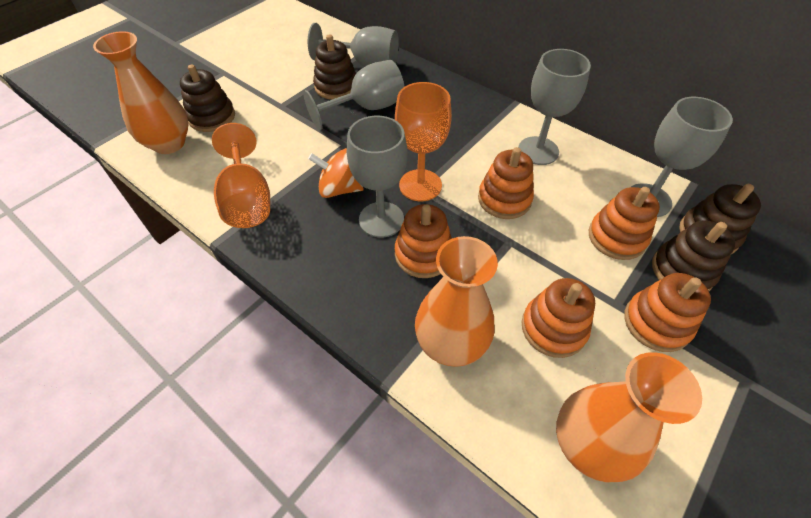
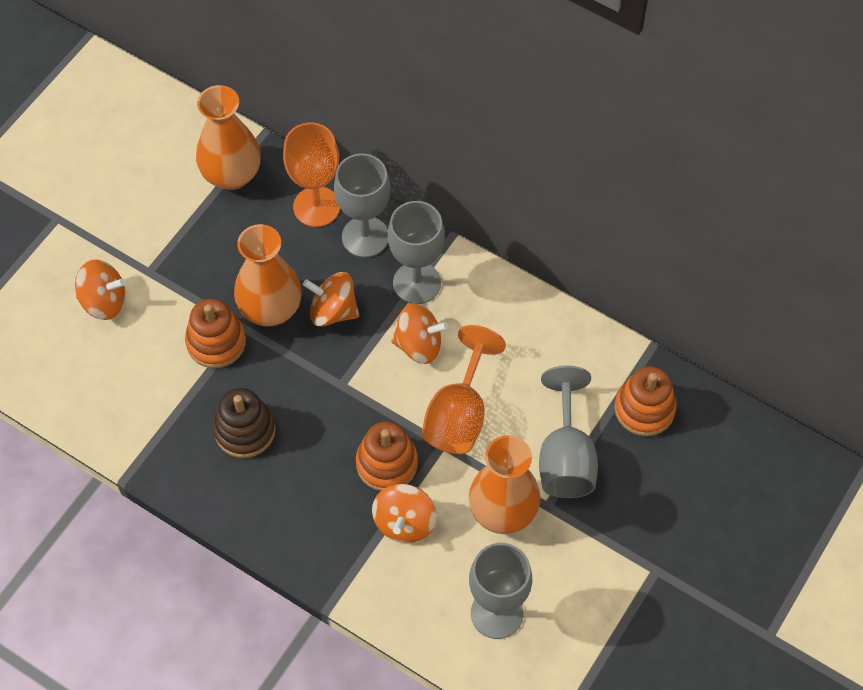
brown stacking toy: 4 -> 1
grey goblet: 5 -> 4
orange spinning top: 1 -> 4
orange stacking toy: 5 -> 3

